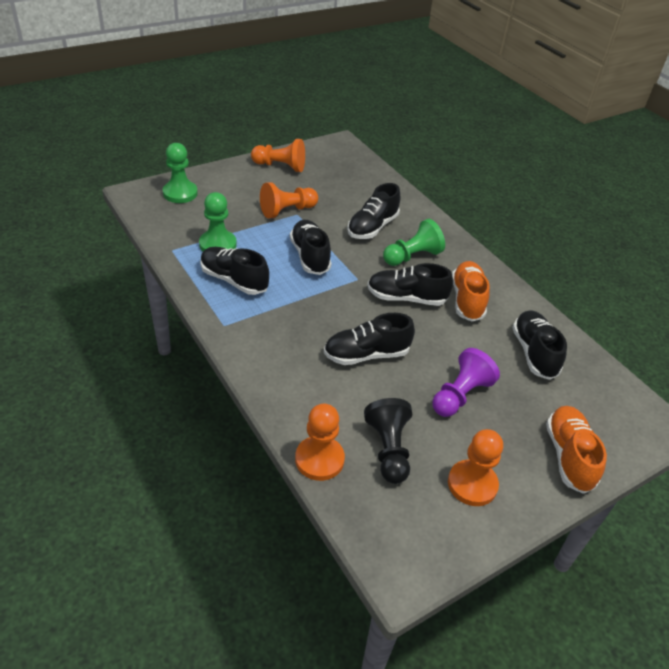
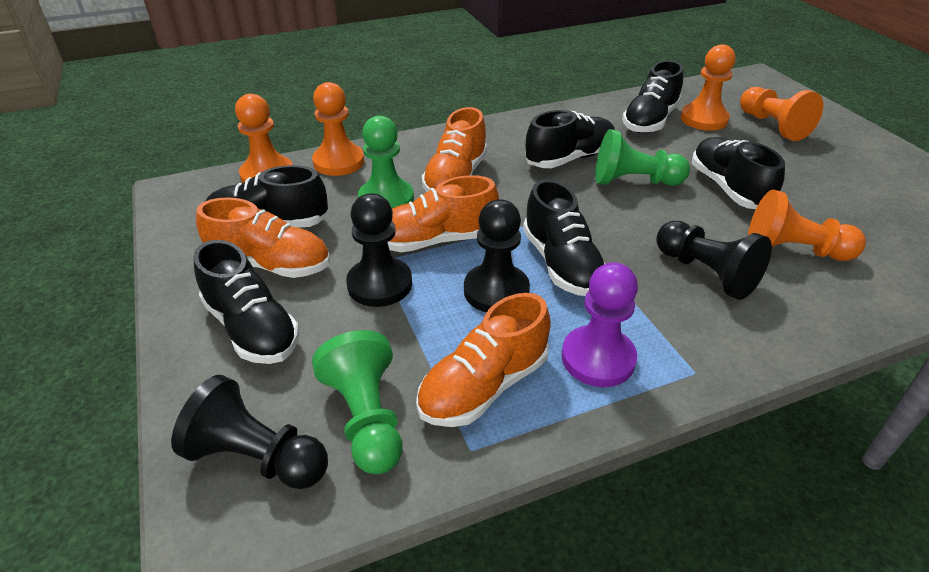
black pawn: 1 -> 4
orange pawn: 4 -> 5
orange shoe: 2 -> 4

